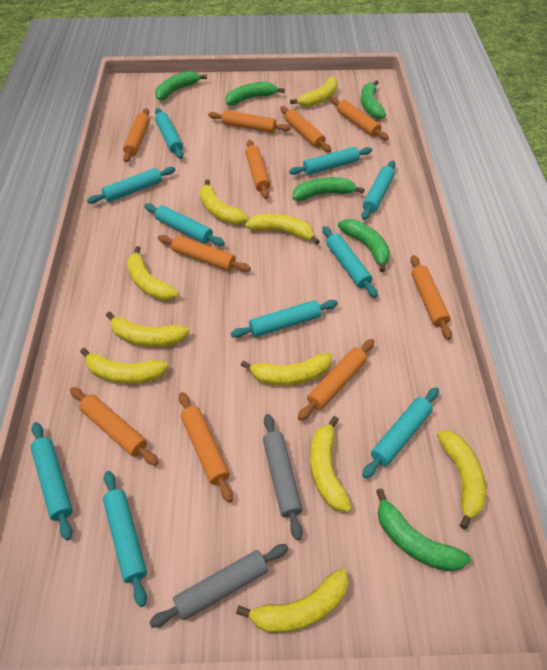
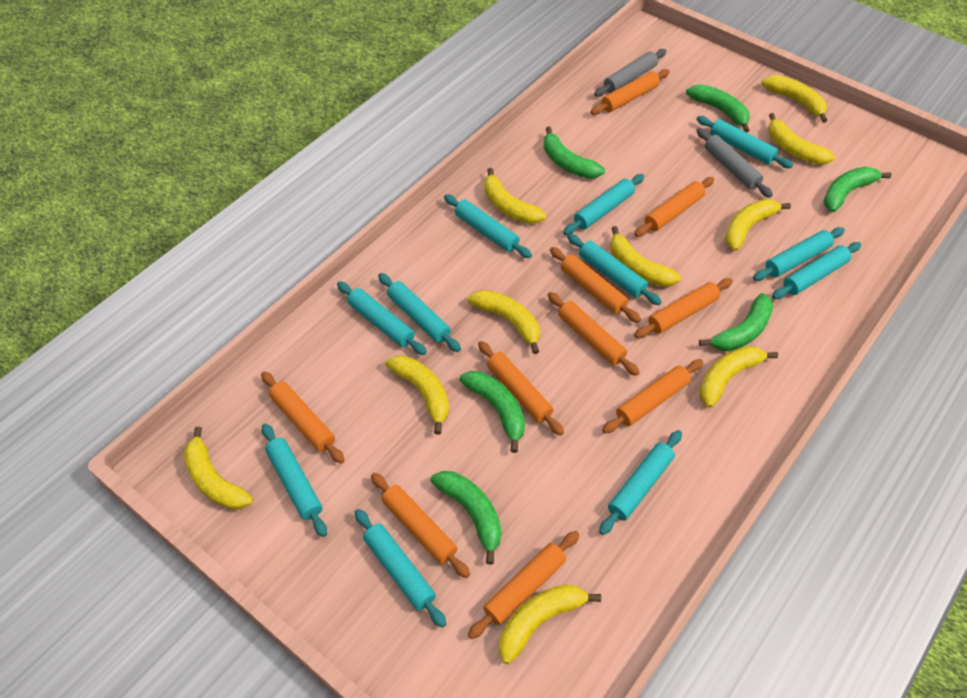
turquoise rolling pin: 10 -> 11

